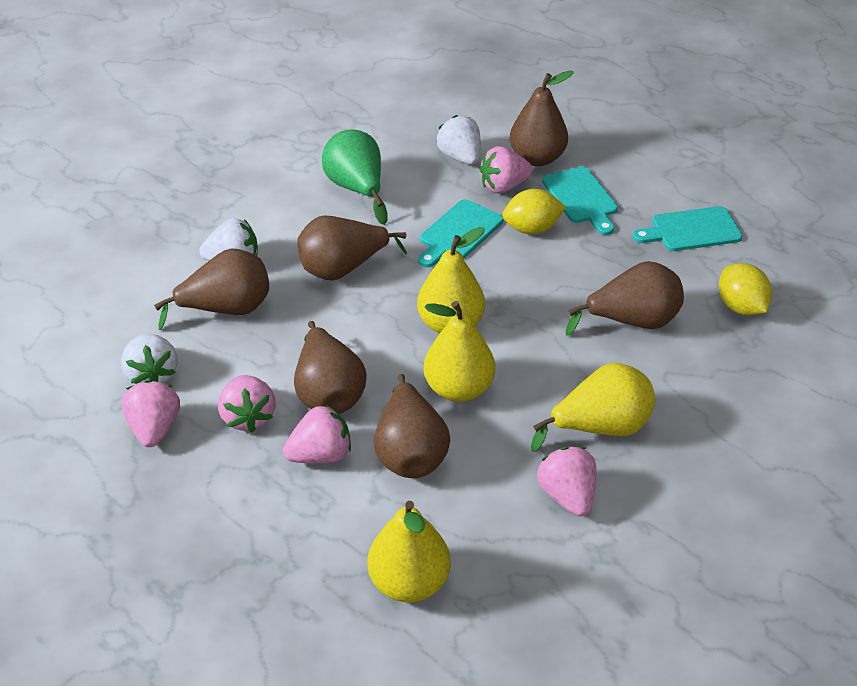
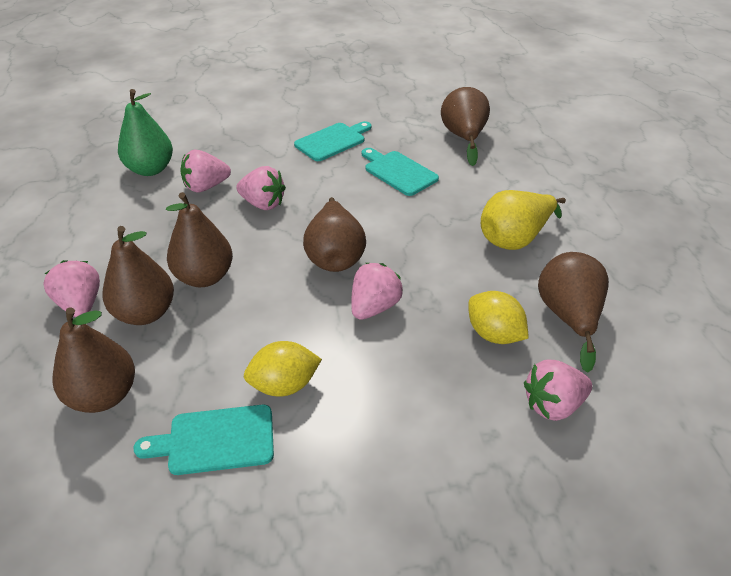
white strawberry: 3 -> 0
yellow pear: 4 -> 1

